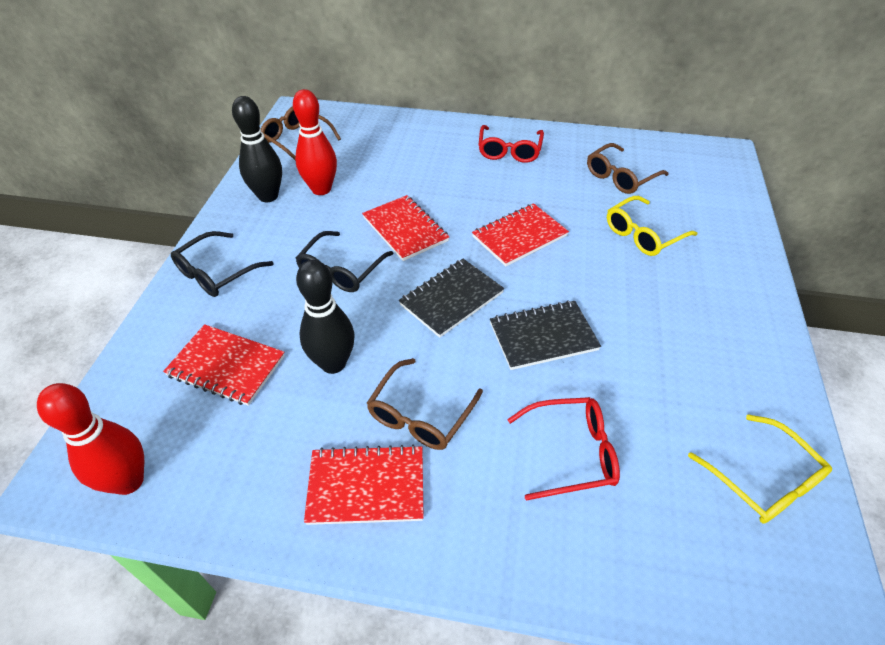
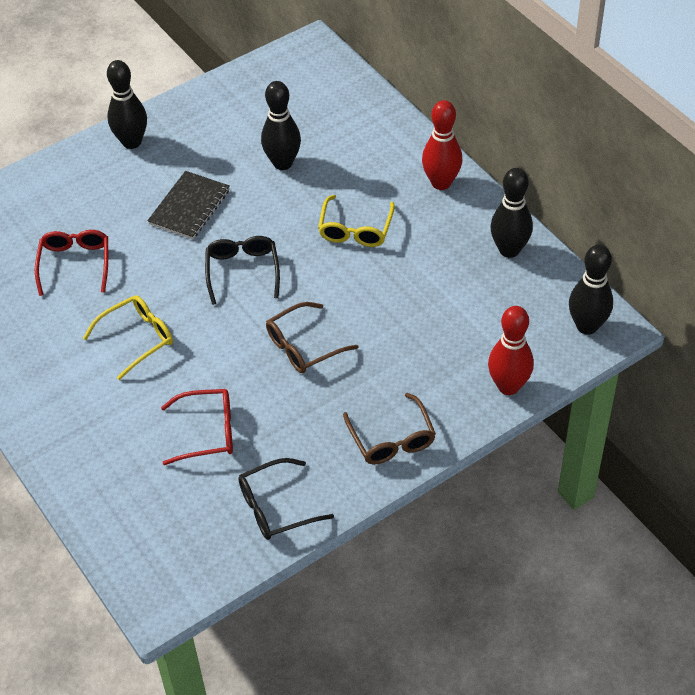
black bowling pin: 2 -> 4
black notebook: 2 -> 1
brown glasses: 3 -> 2
red notebook: 4 -> 0

